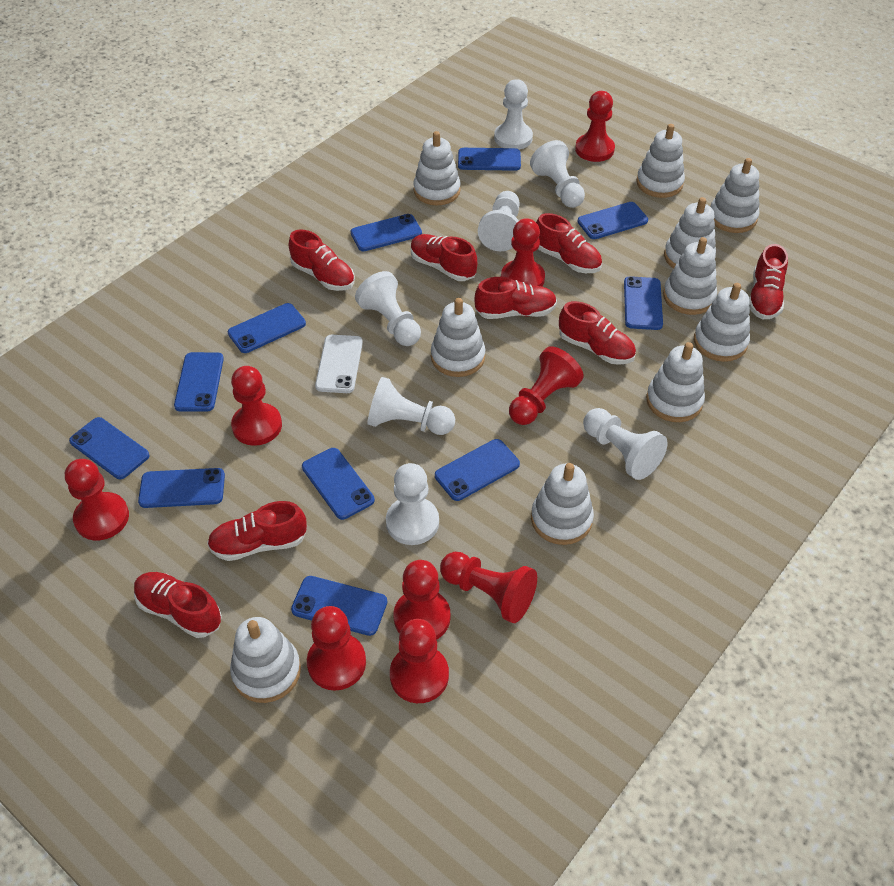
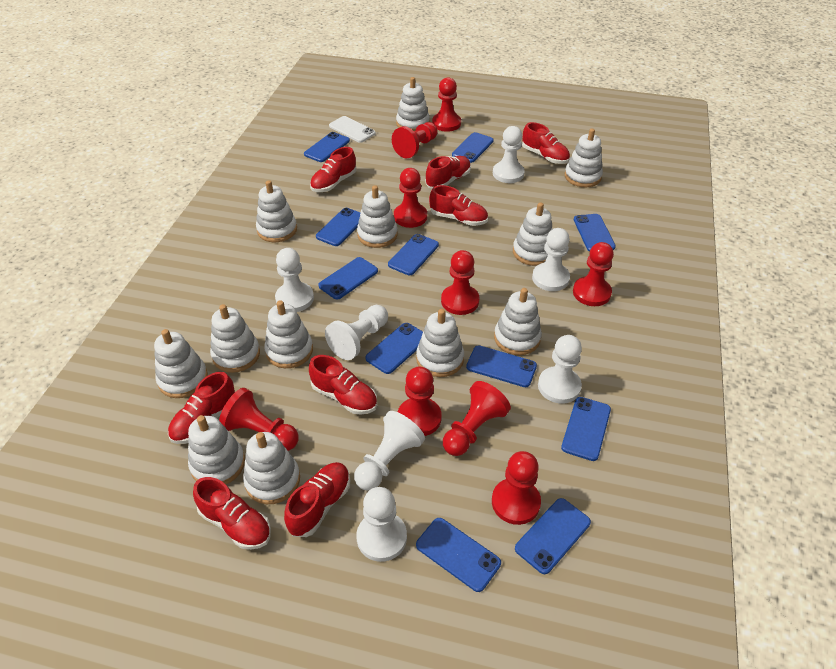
white stacking toy: 10 -> 12

